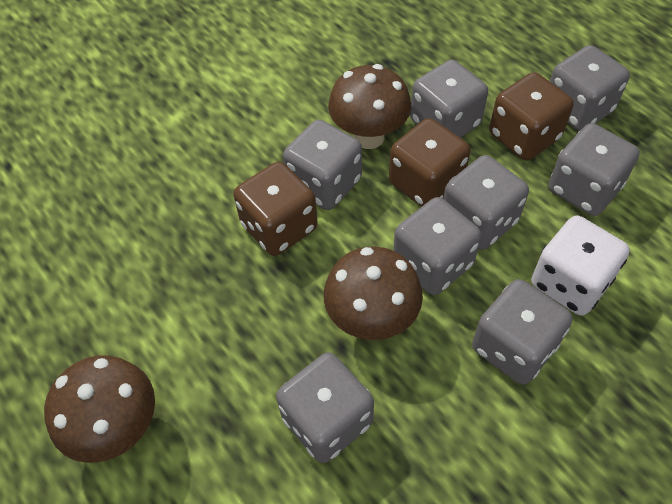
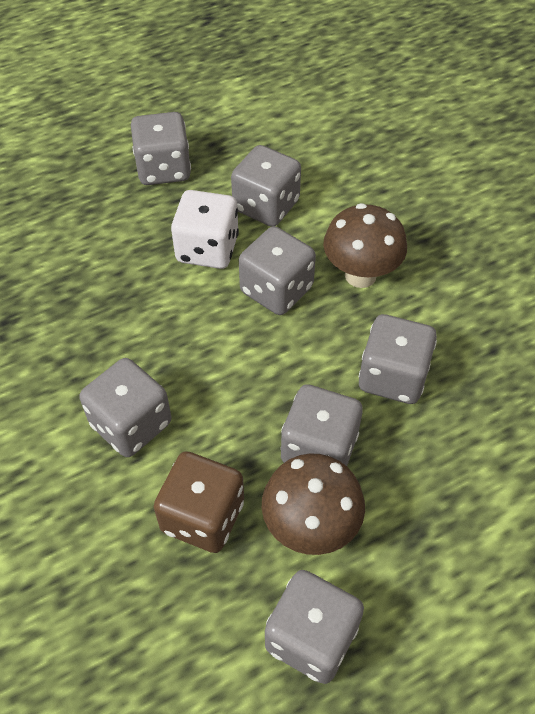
brown dice: 3 -> 1
brown mushroom: 3 -> 2
grey dice: 8 -> 7

